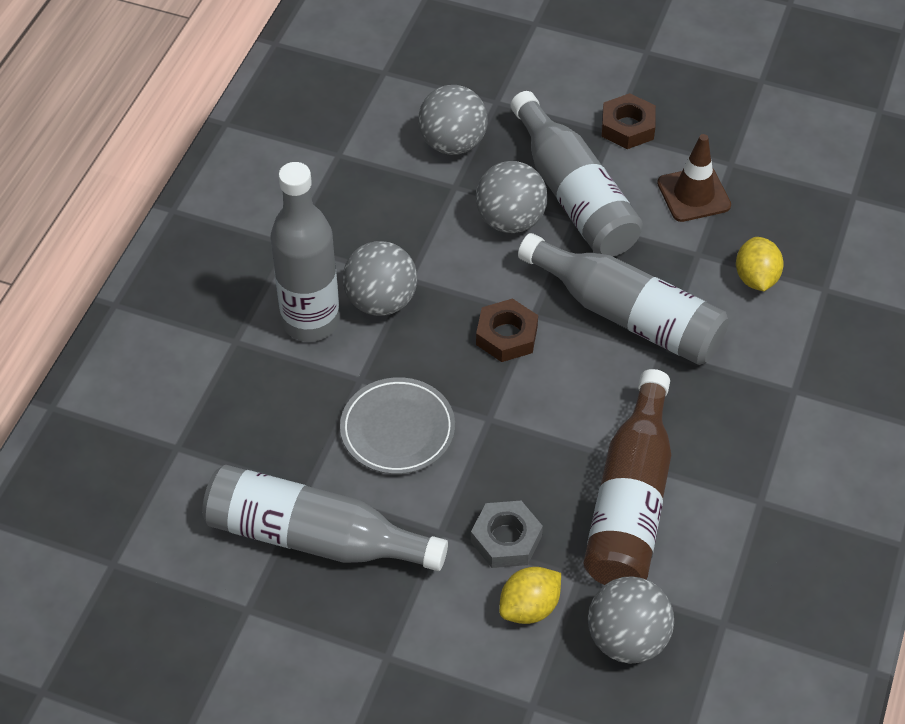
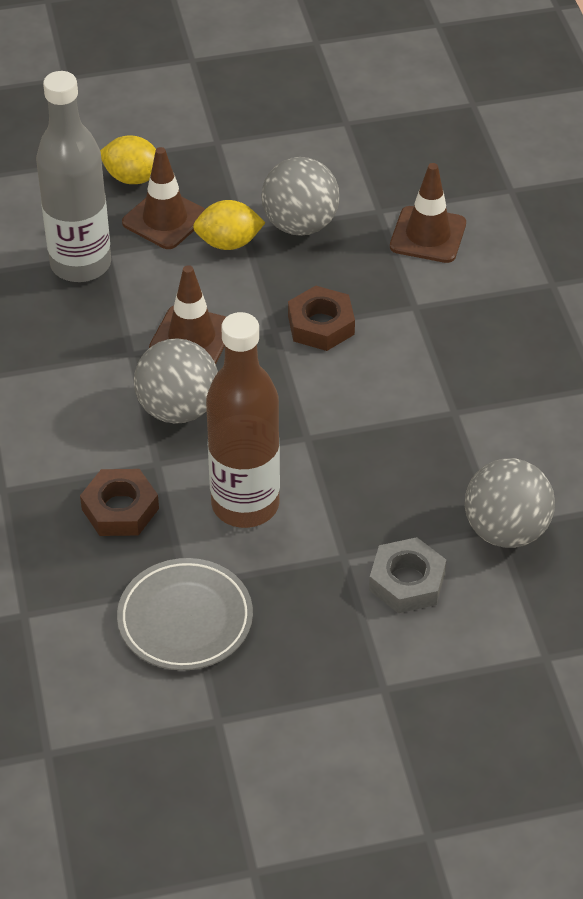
brown traffic cone: 1 -> 3
grey ball: 4 -> 3
grey bottle: 4 -> 1

